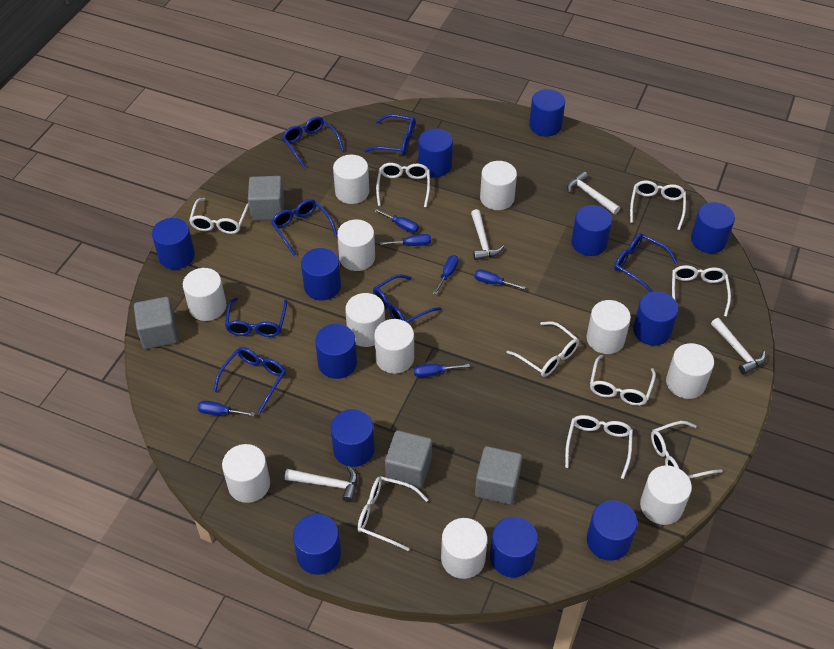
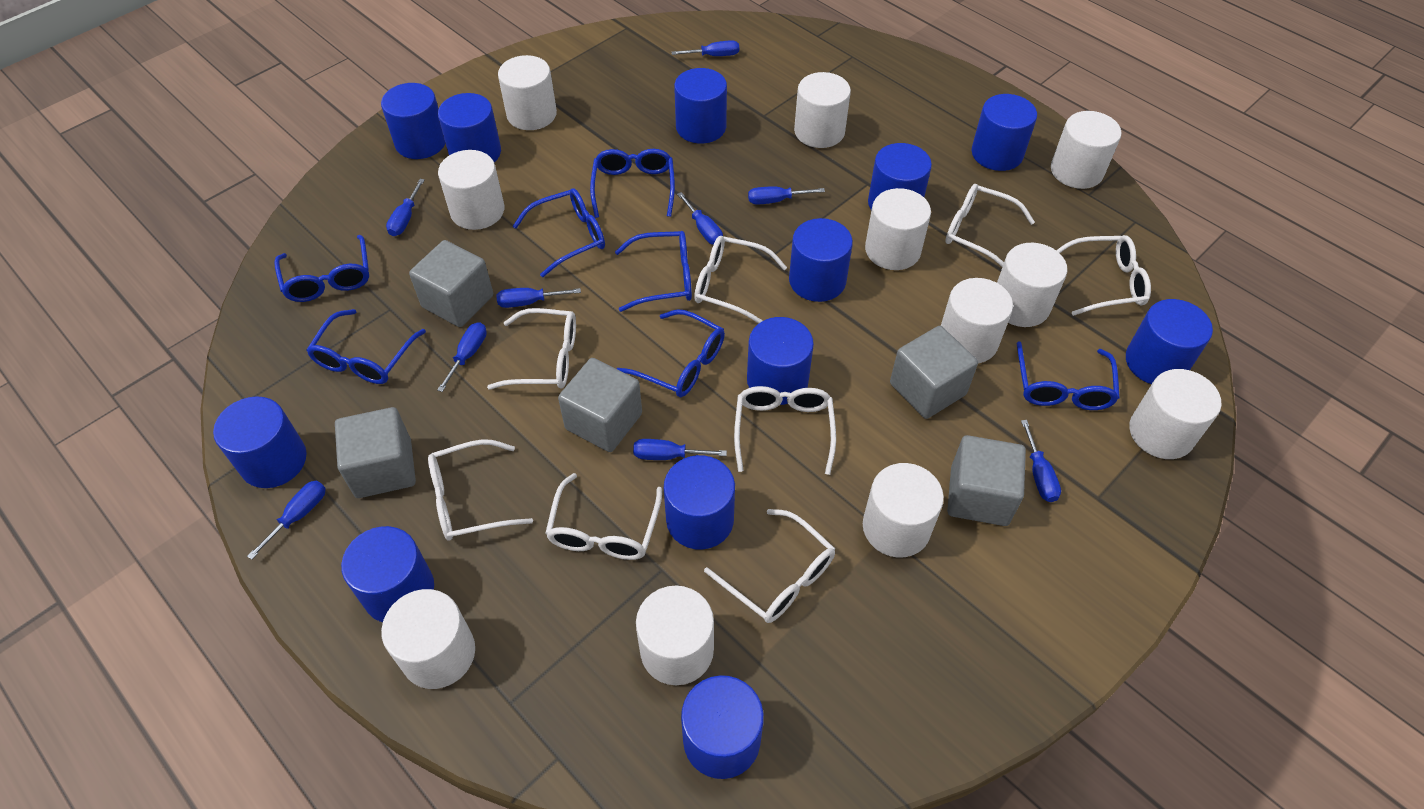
blue screwdriver: 6 -> 9
grey cube: 4 -> 5
white glasses: 9 -> 8
white hammer: 4 -> 0

